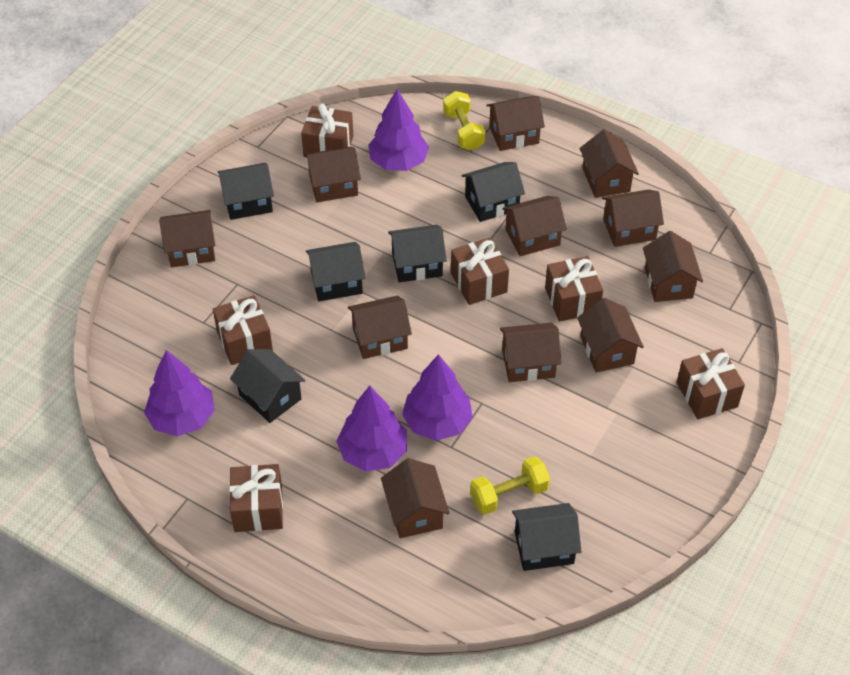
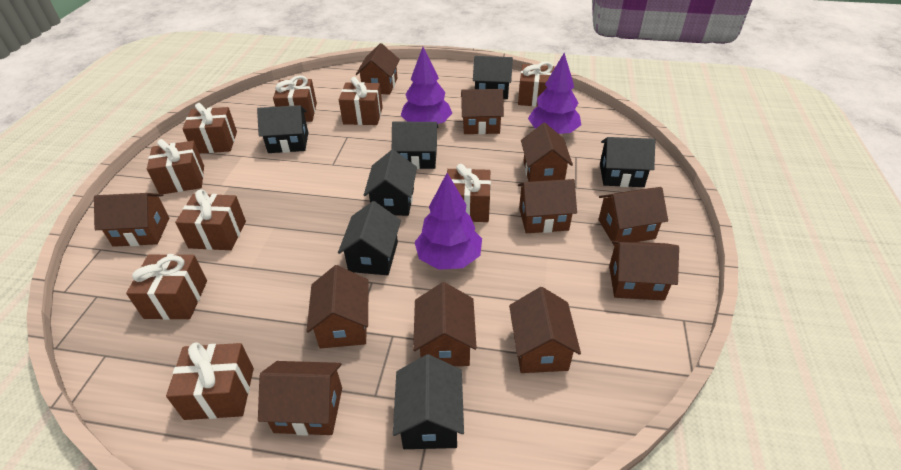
black house: 6 -> 7
brown gift: 6 -> 9
purple tree: 4 -> 3
yellow dumbbell: 2 -> 0

